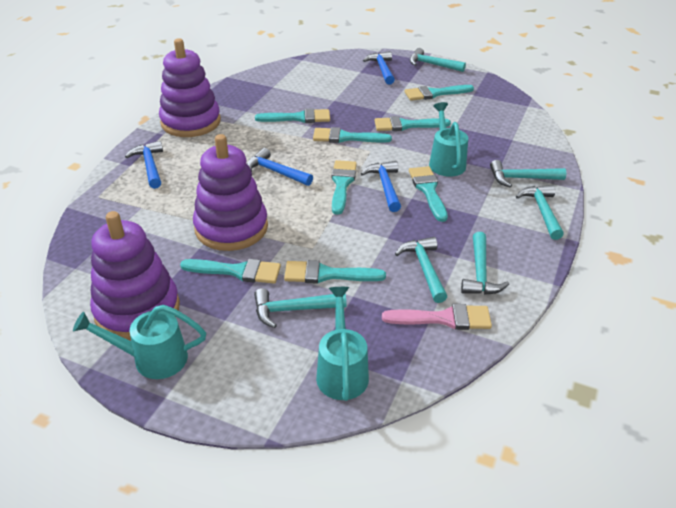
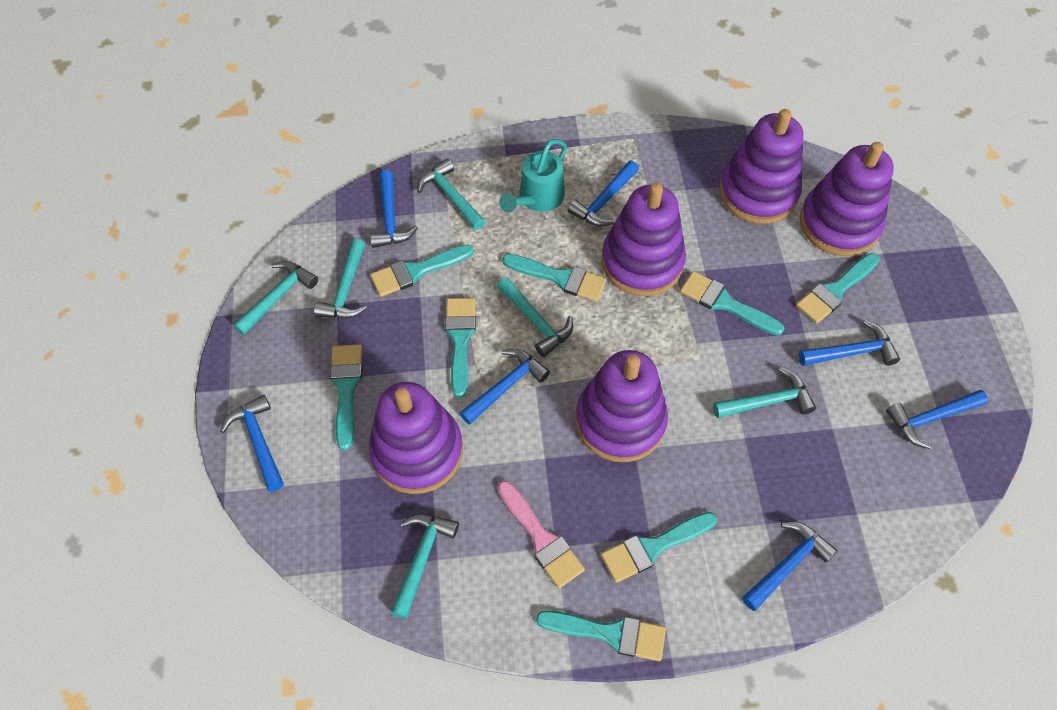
blue hammer: 4 -> 7
purple stacking toy: 3 -> 5
turquoise watering can: 3 -> 1

